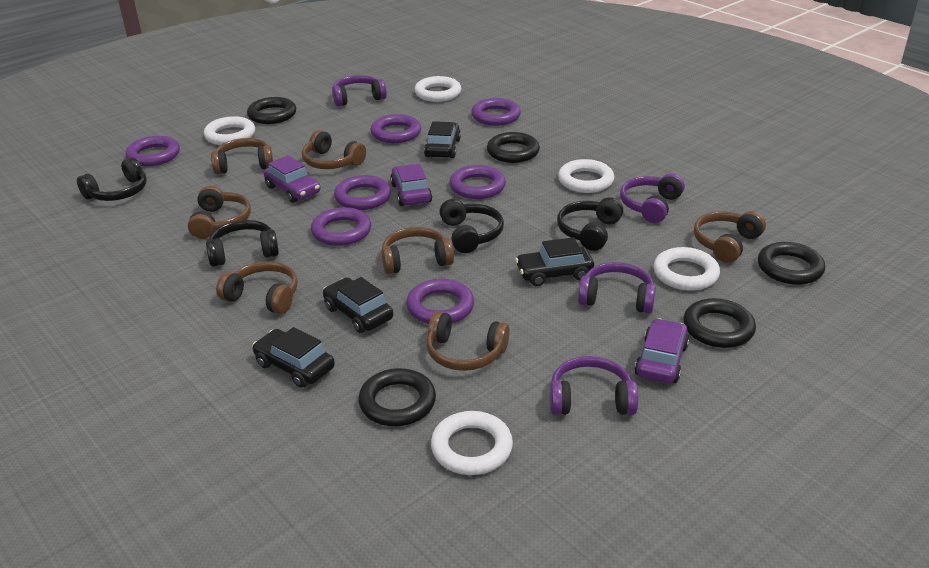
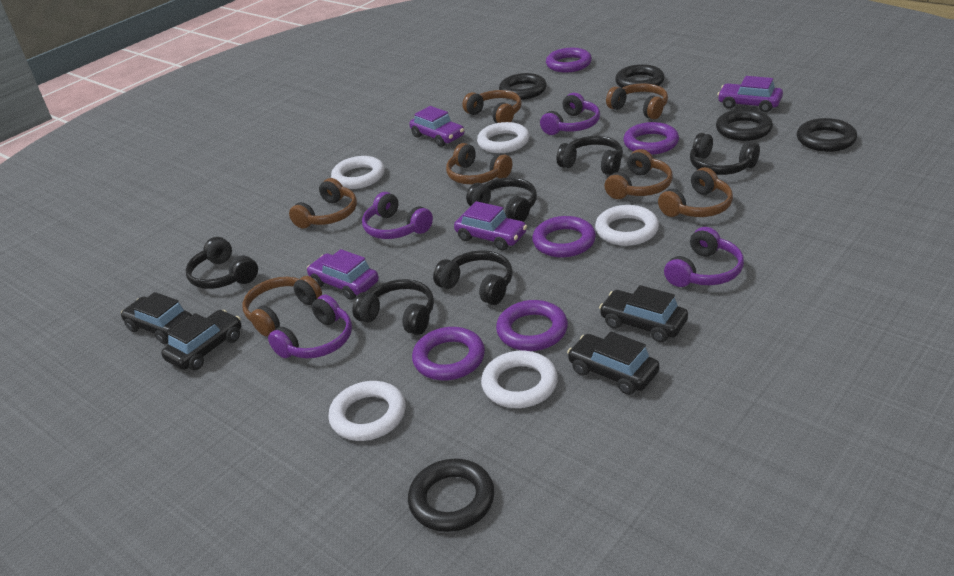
black headphones: 4 -> 6
purple car: 3 -> 4
purple ring: 7 -> 5

